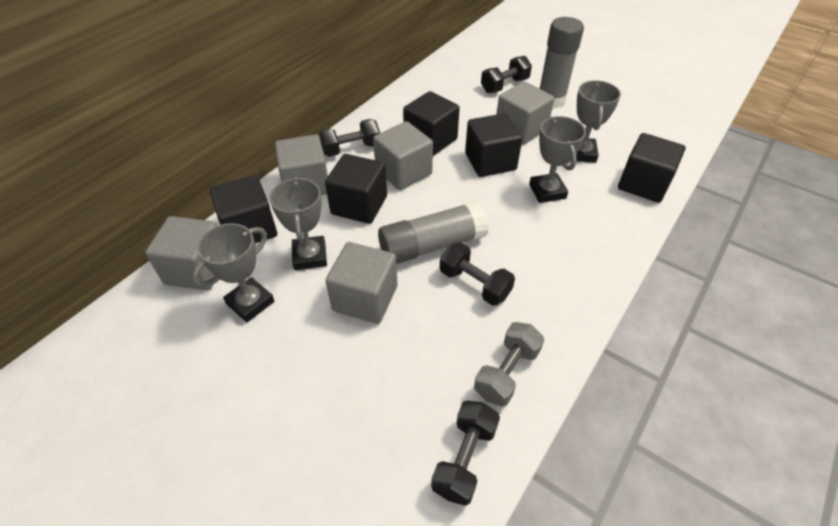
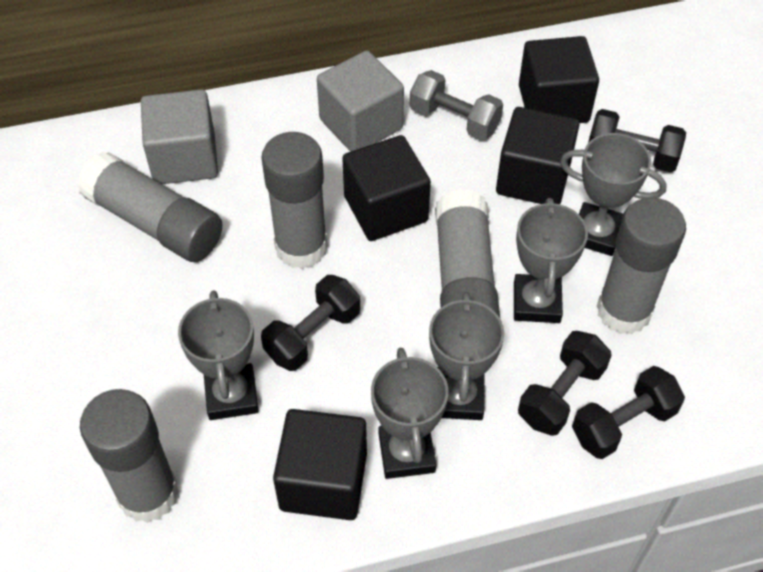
black cube: 5 -> 4
grey cube: 5 -> 2
grey glue stick: 2 -> 5
grey trophy: 4 -> 5

